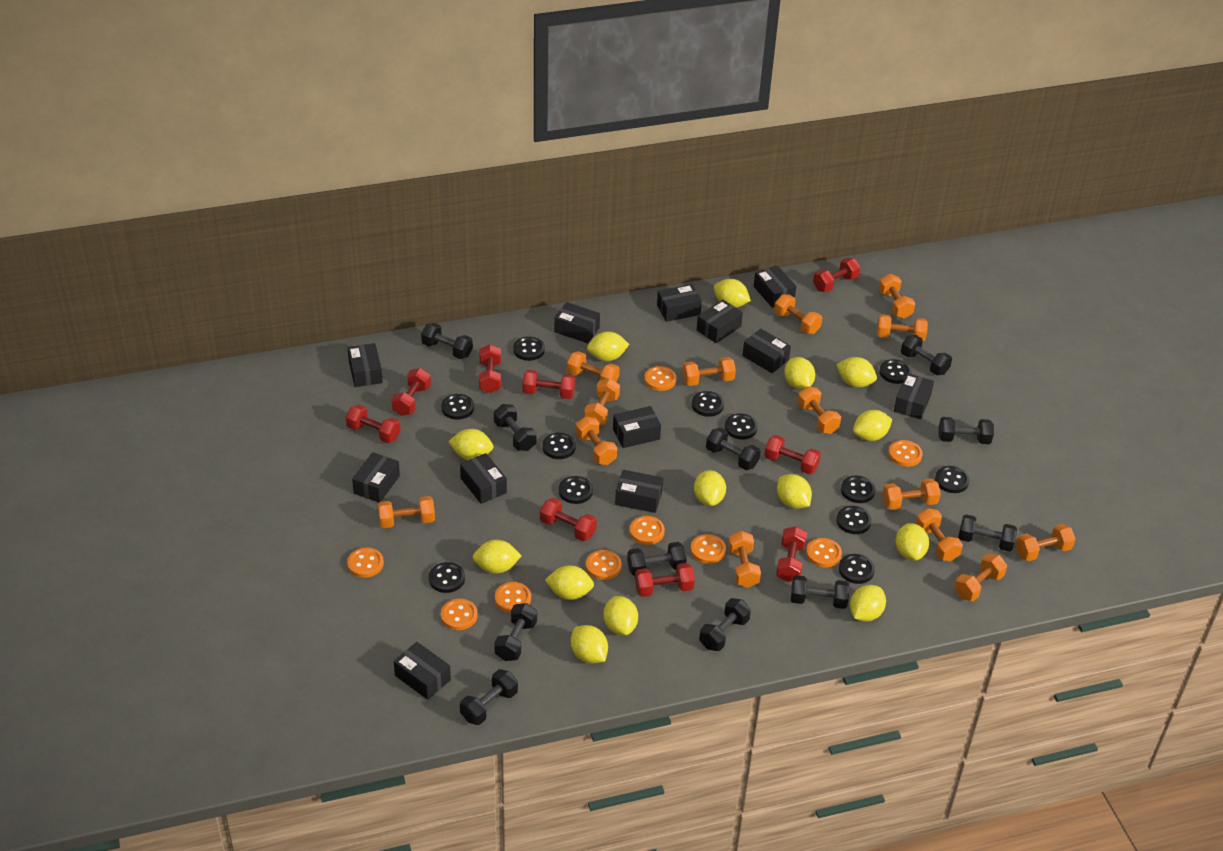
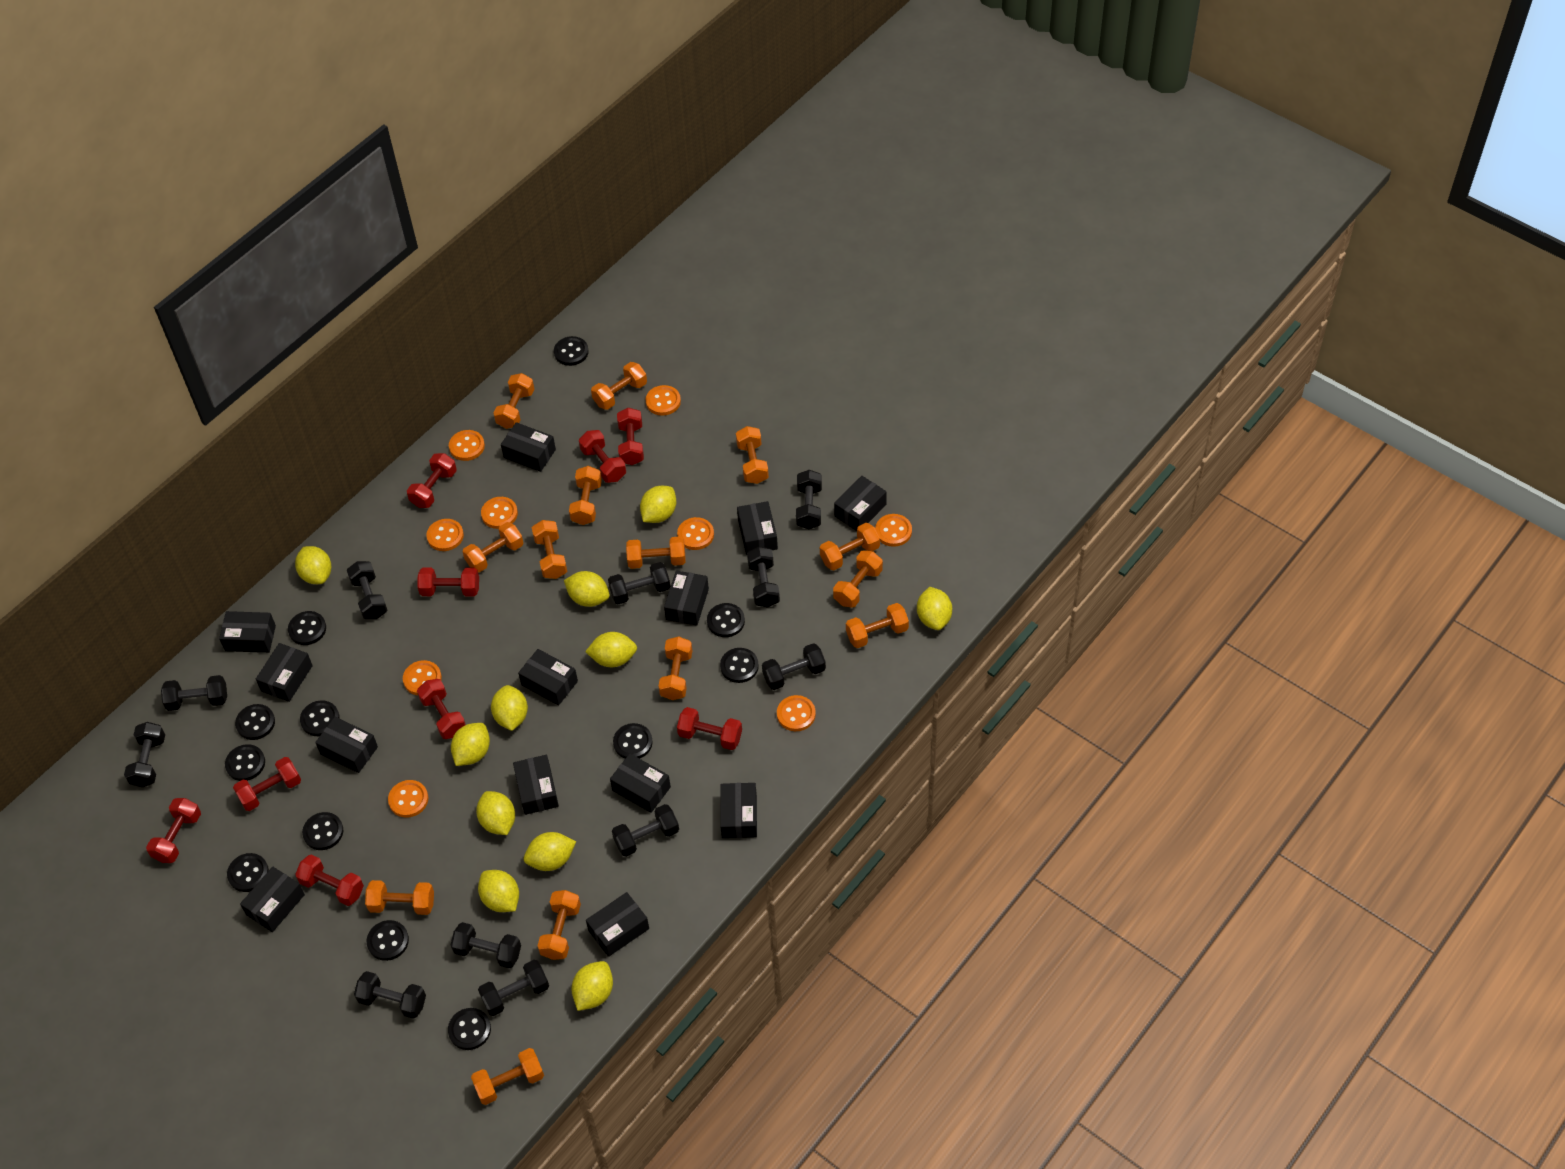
black box: 12 -> 13
yellow lemon: 14 -> 11

